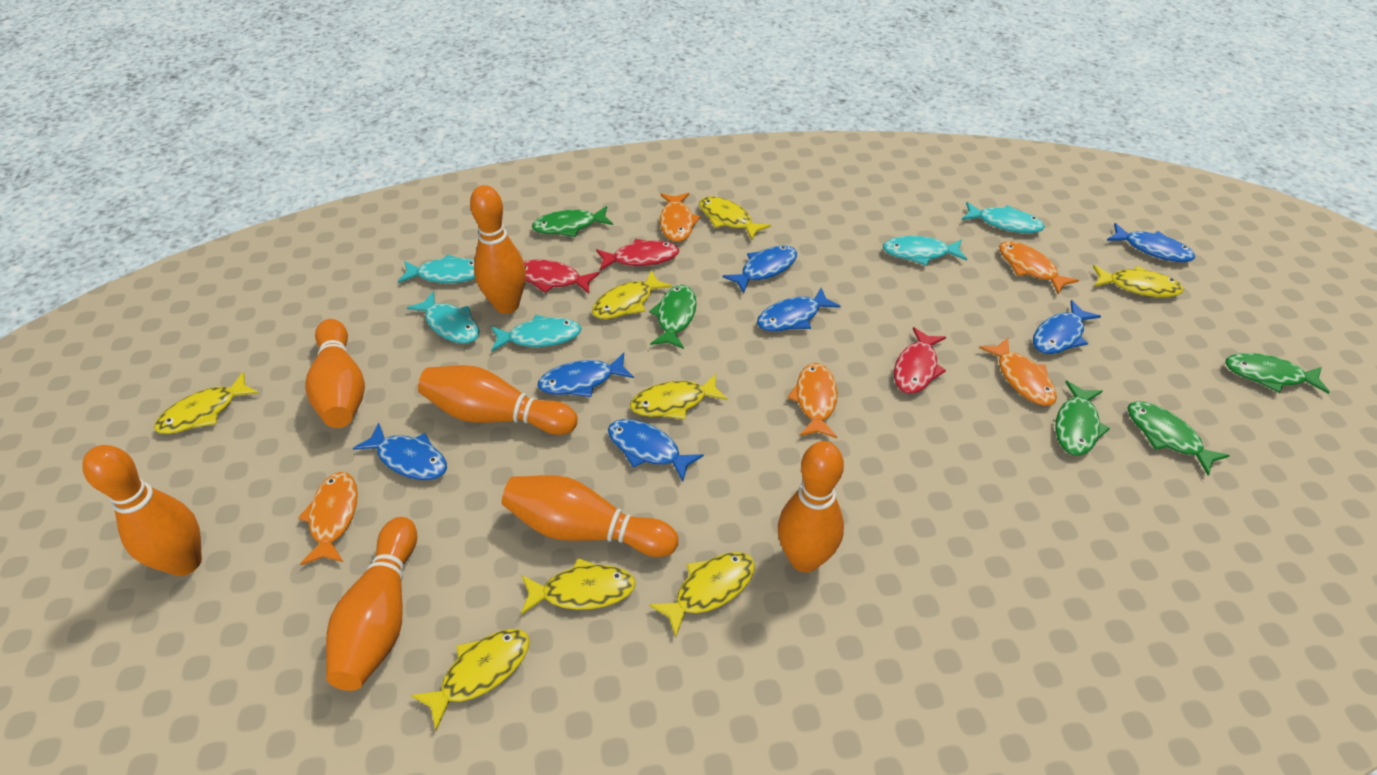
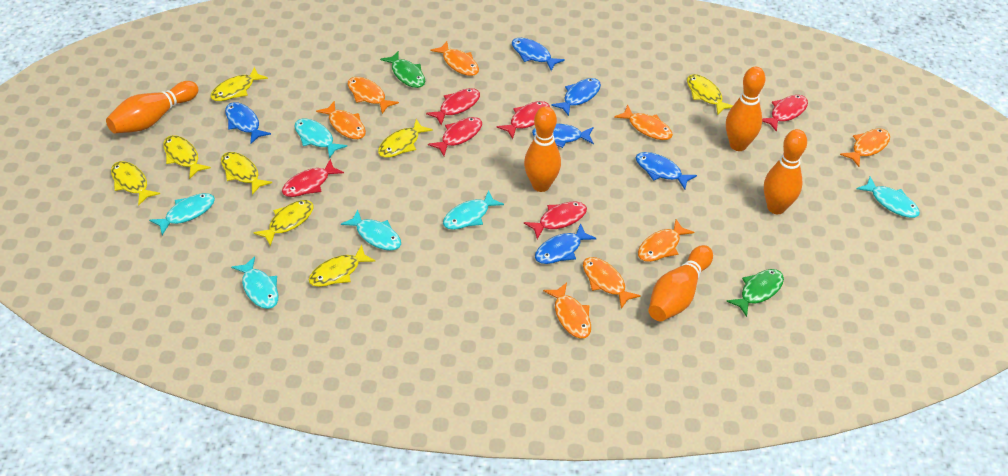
blue fish: 7 -> 6
green fish: 5 -> 2
orange bowling pin: 7 -> 5
orange fish: 5 -> 8
red fish: 3 -> 6
turquoise fish: 5 -> 6

